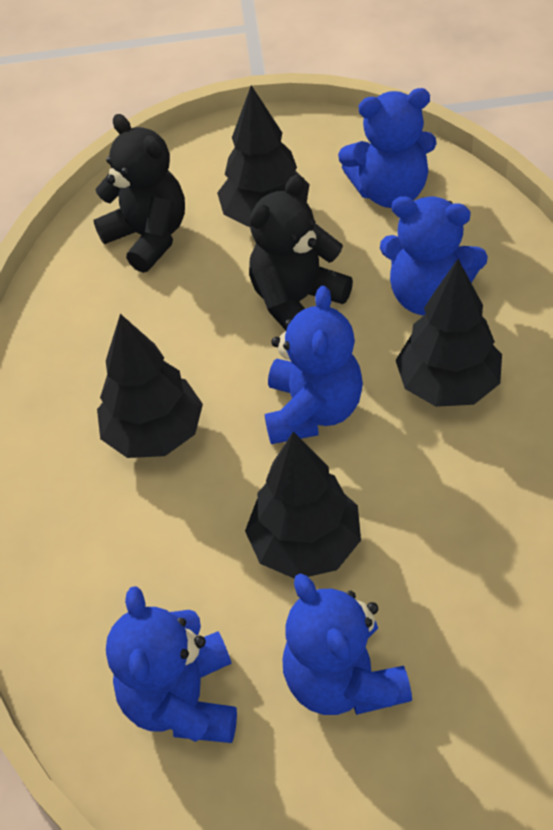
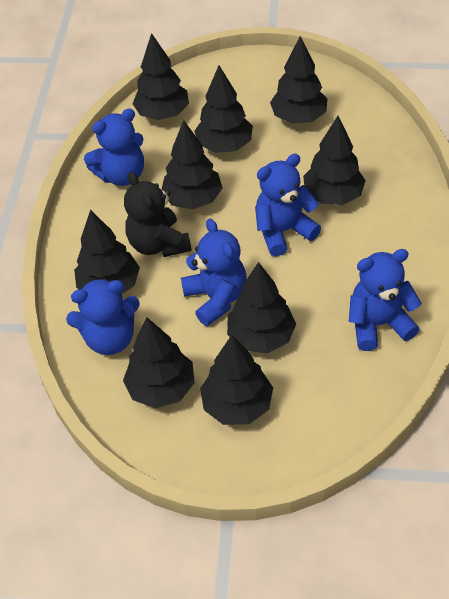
black teddy bear: 2 -> 1
black tree: 4 -> 9

